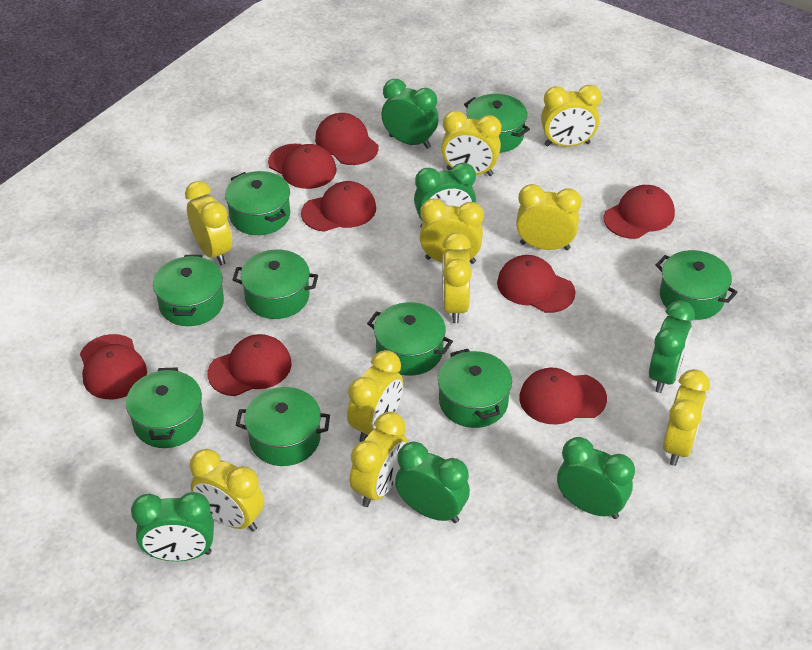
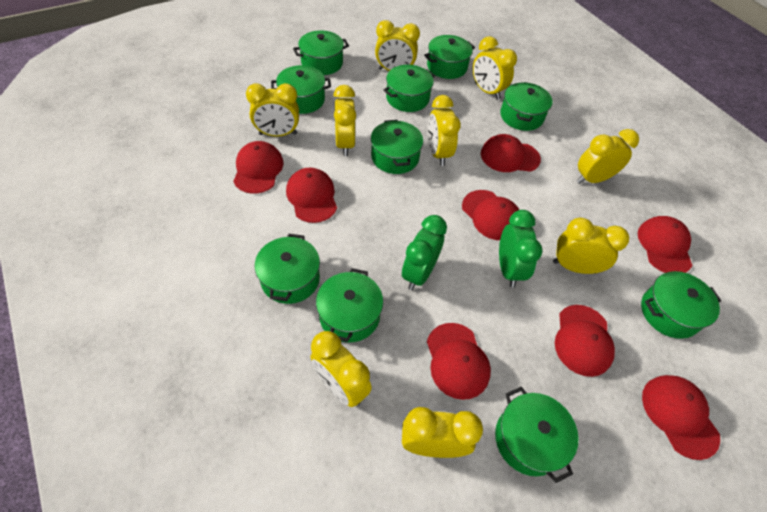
green clock: 6 -> 2
green pot: 9 -> 10
yellow clock: 10 -> 9

